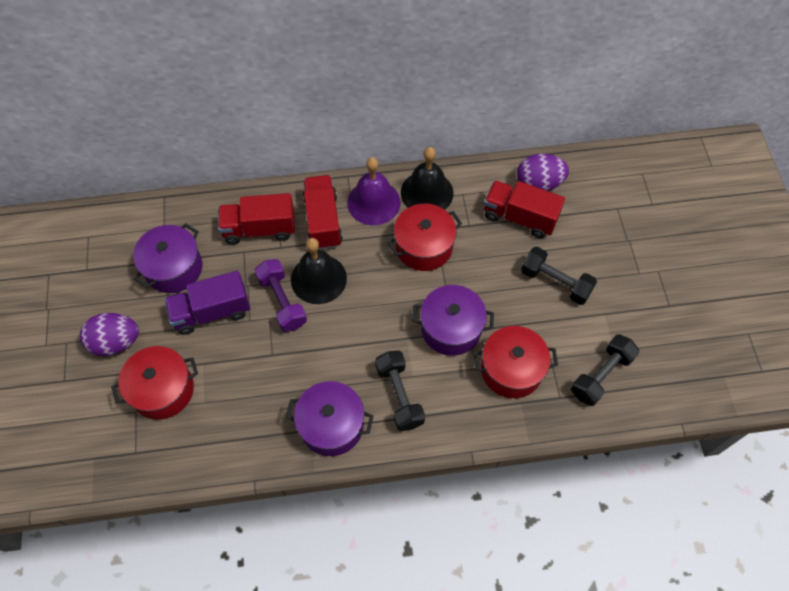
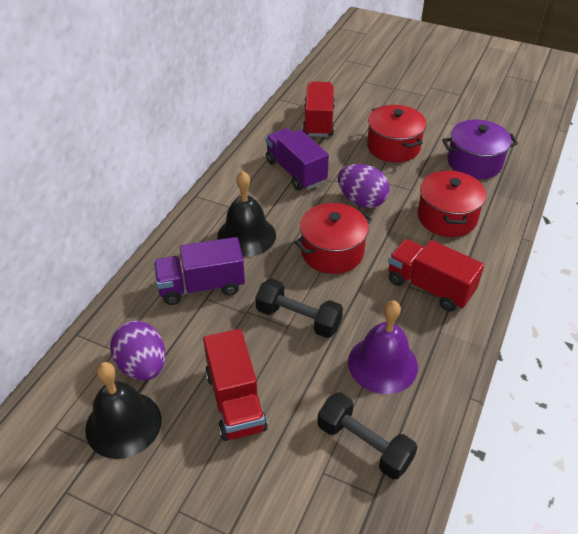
black dumbbell: 3 -> 2
purple dumbbell: 1 -> 0
purple pot: 3 -> 1
purple truck: 1 -> 2

